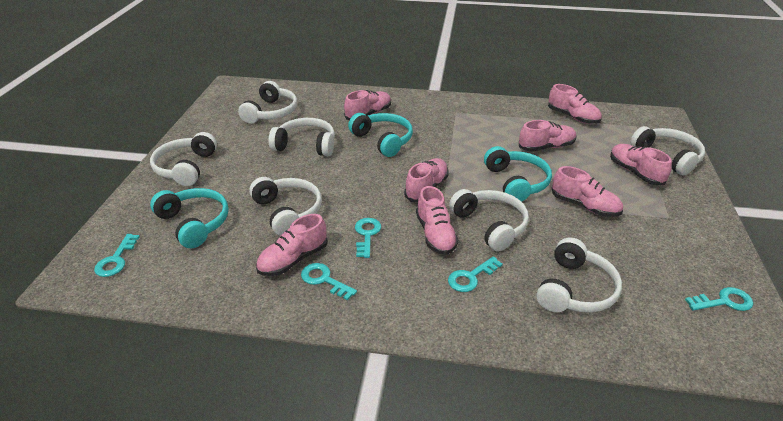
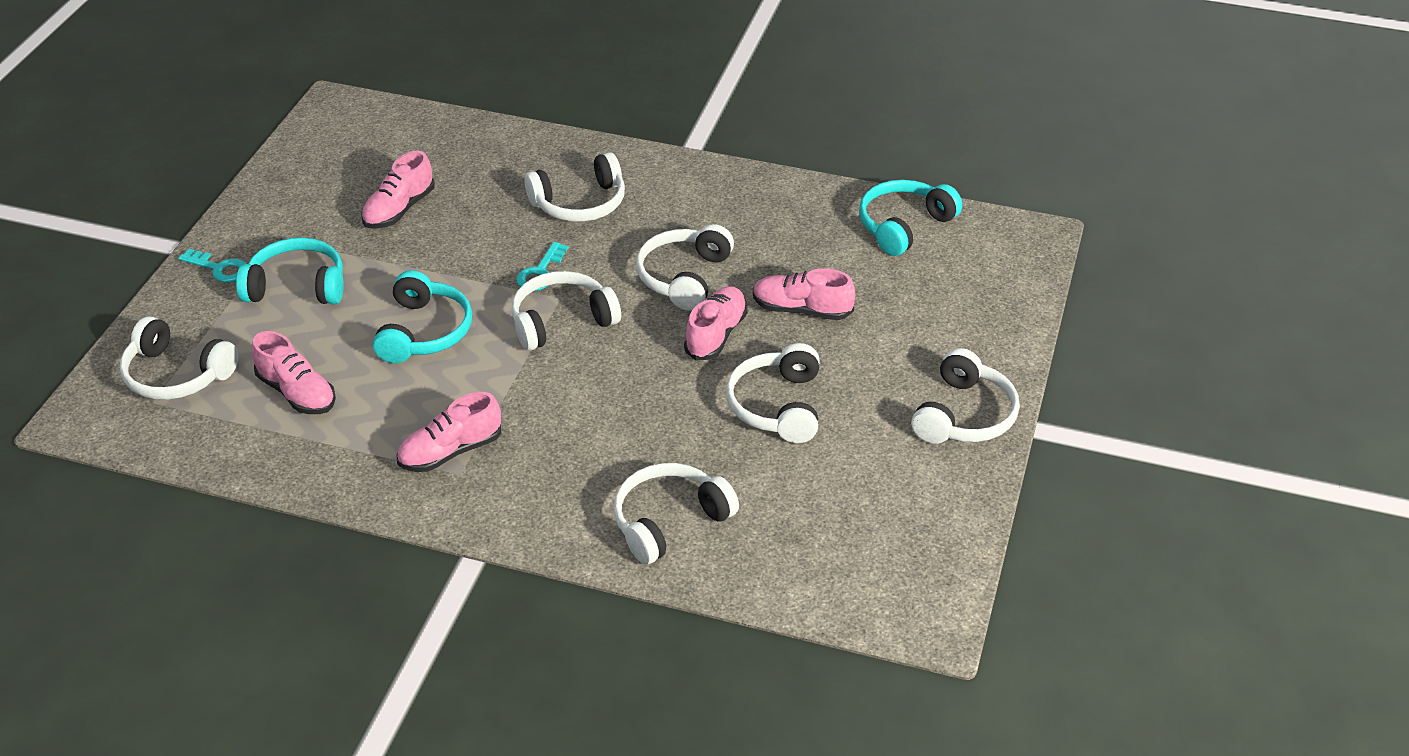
pink shoe: 8 -> 5
turquoise key: 5 -> 2

